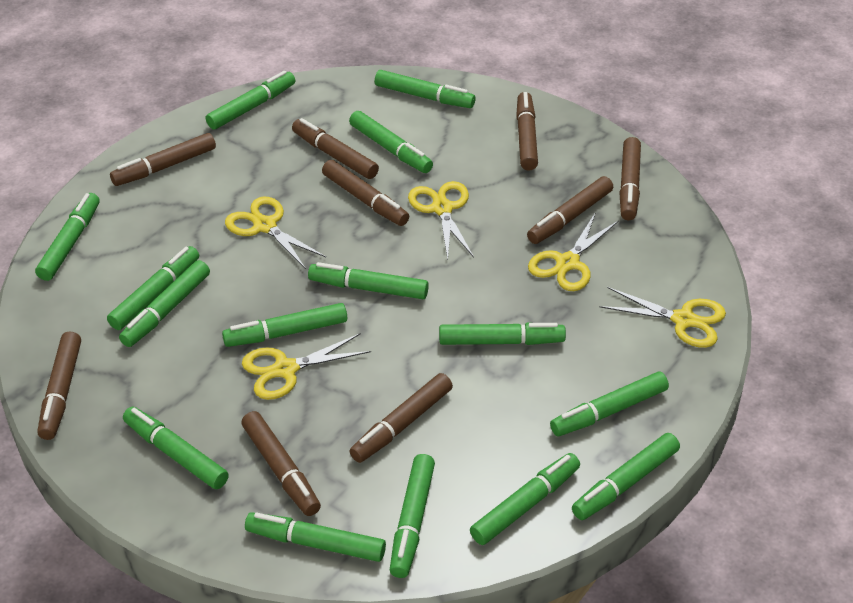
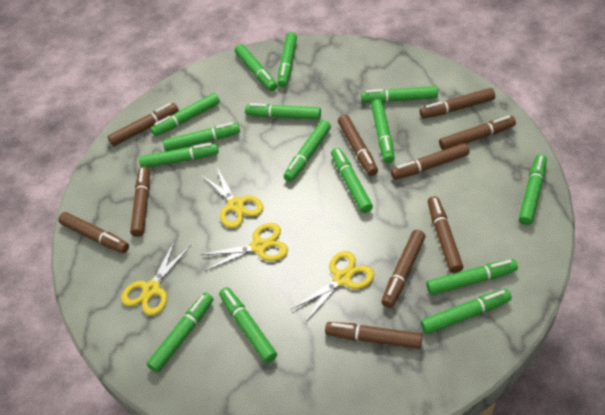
brown marker: 9 -> 10
yellow scissors: 5 -> 4

